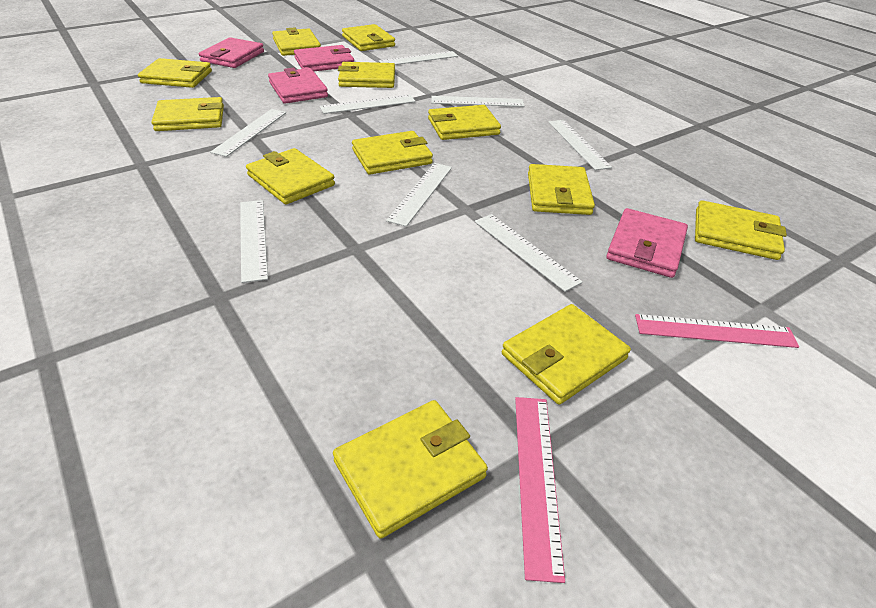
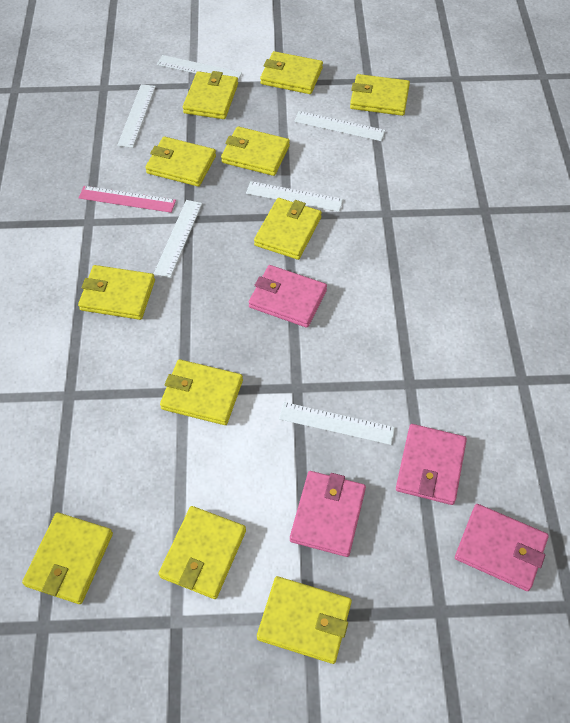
pink ruler: 2 -> 1
white ruler: 8 -> 6
yellow wallet: 12 -> 11

